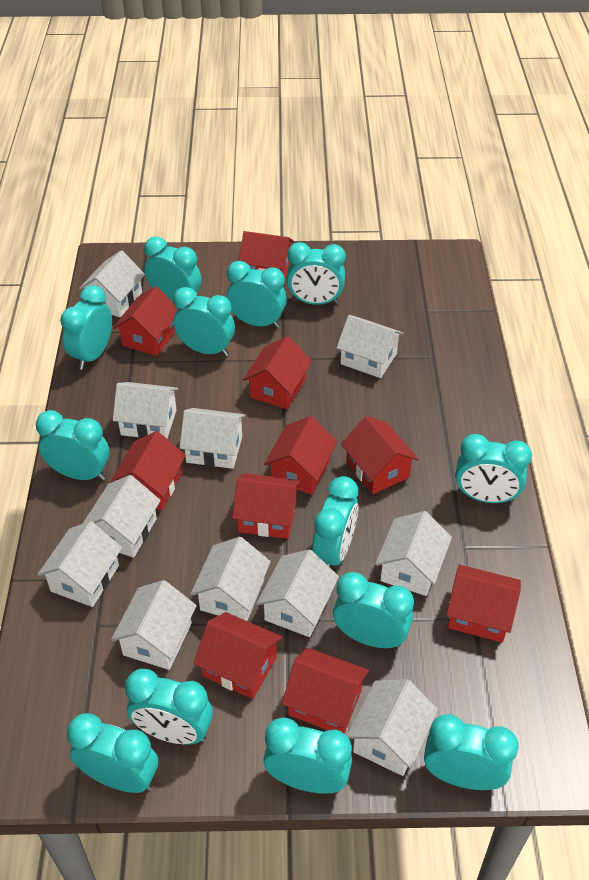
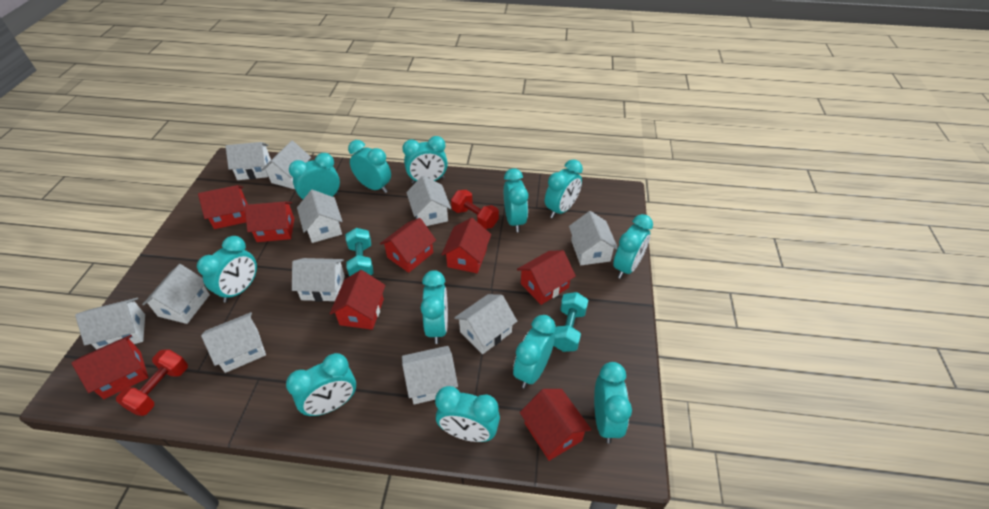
red dumbbell: 0 -> 2
red house: 10 -> 8
turquoise clock: 13 -> 12
turquoise dumbbell: 0 -> 2

